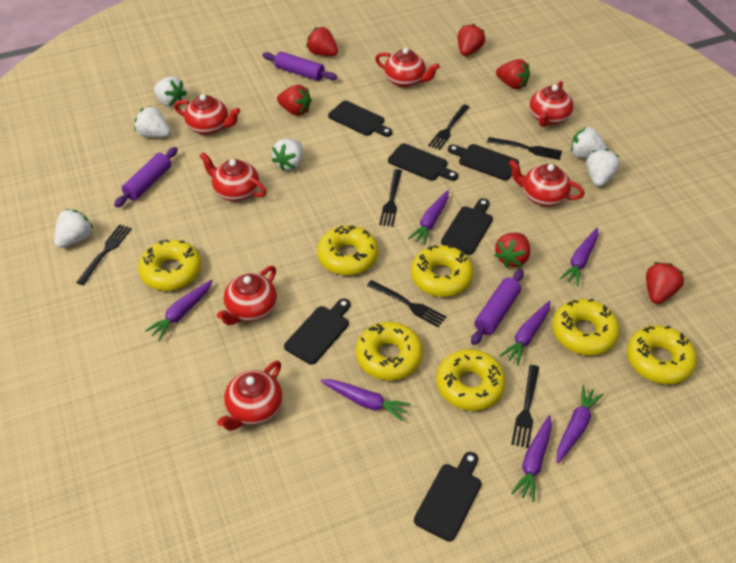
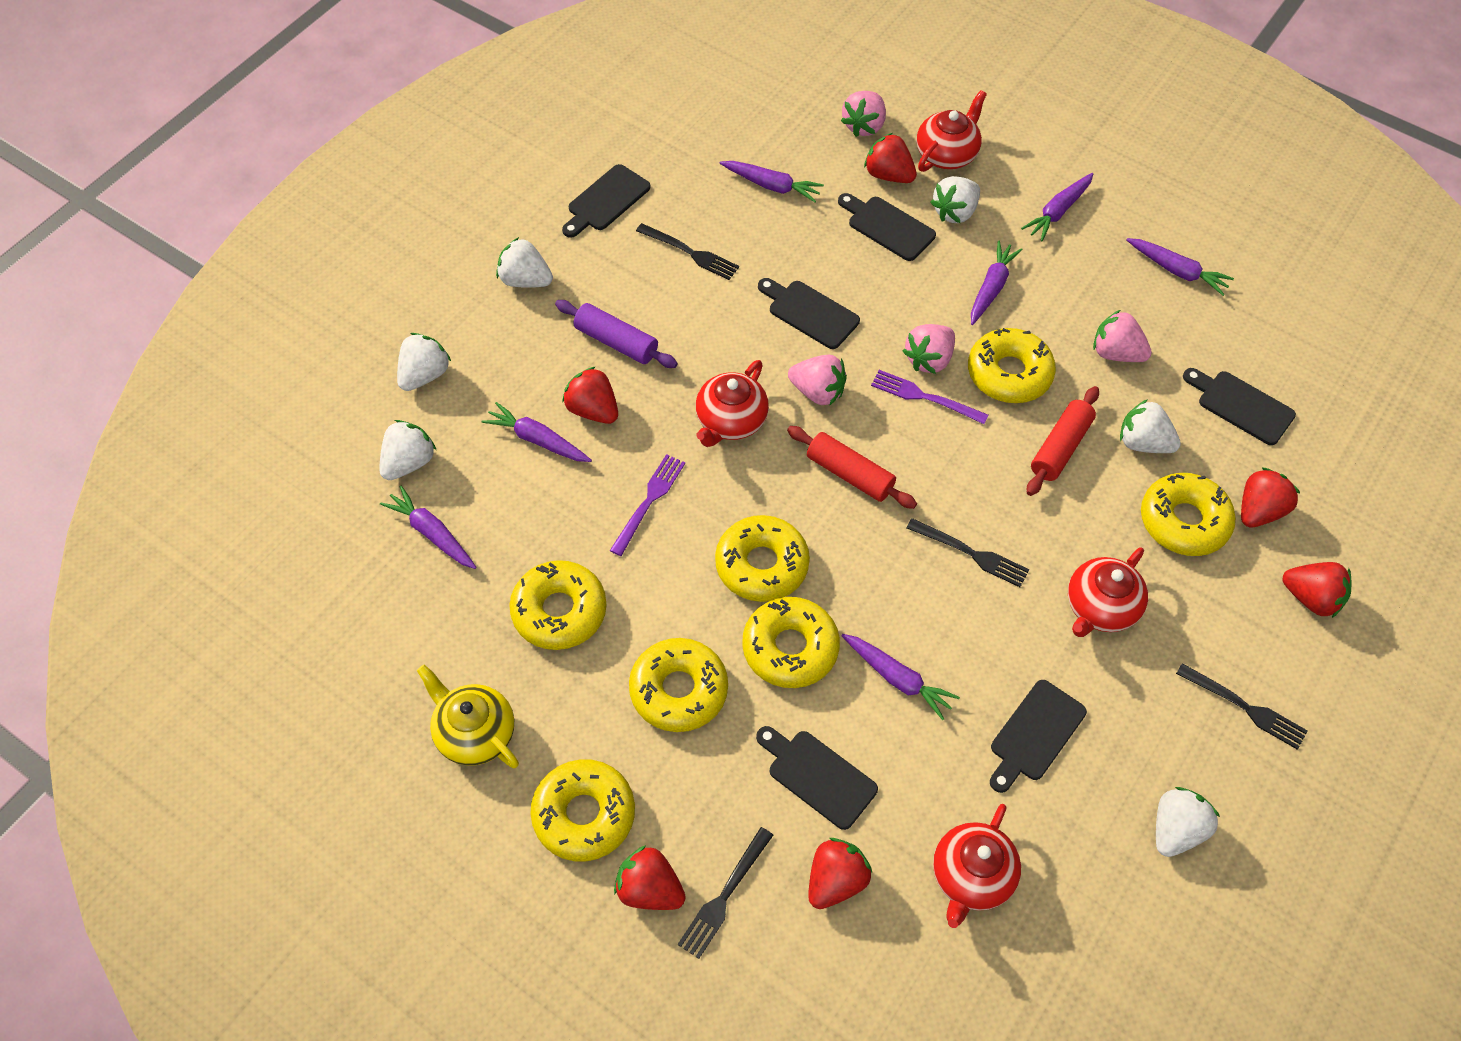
black fork: 6 -> 4
pink strawberry: 0 -> 4
purple fork: 0 -> 2
purple rolling pin: 3 -> 1
red rolling pin: 0 -> 2
red teapot: 7 -> 4
yellow teapot: 0 -> 1

